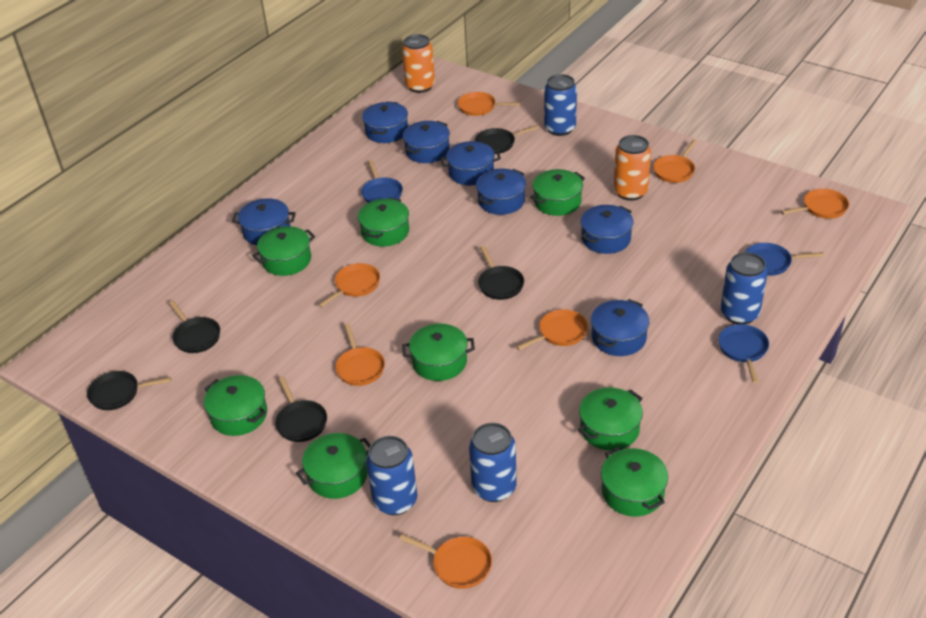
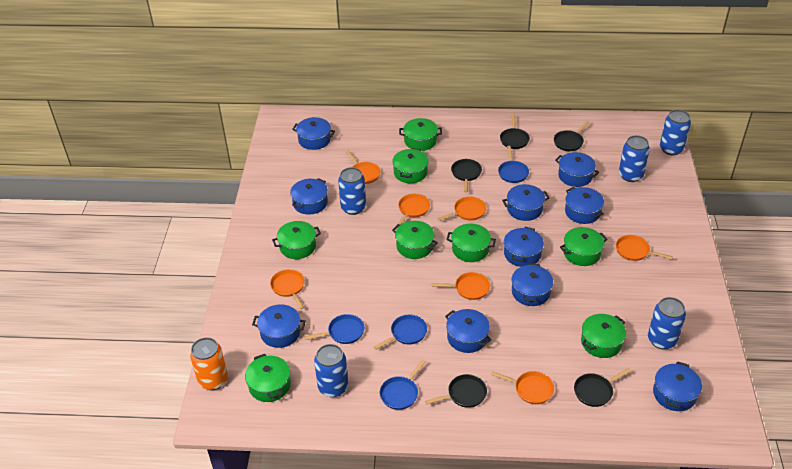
blue can: 4 -> 5
blue pan: 3 -> 4
blue pot: 7 -> 10
orange can: 2 -> 1

